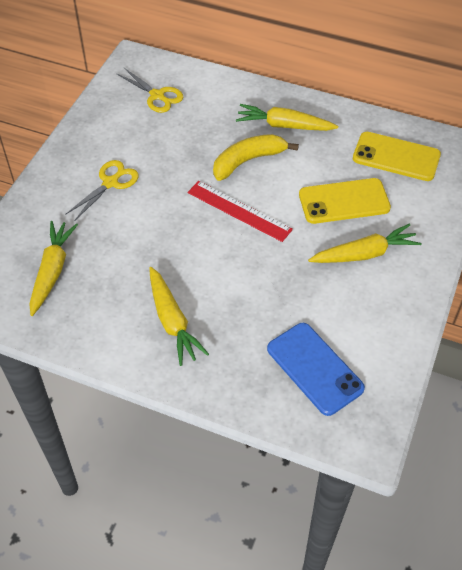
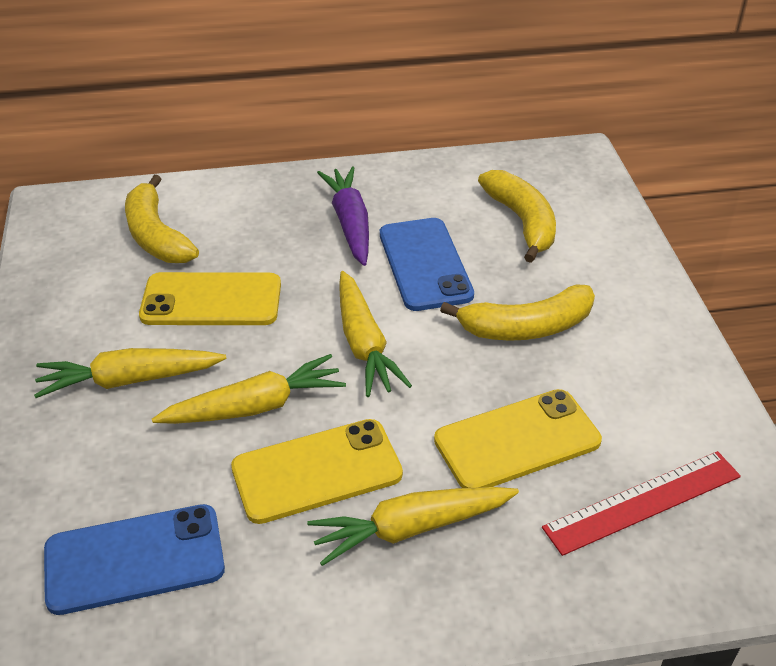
blue phone: 1 -> 2
purple carrot: 0 -> 1
yellow banana: 1 -> 3
yellow phone: 2 -> 3
yellow scissors: 2 -> 0

